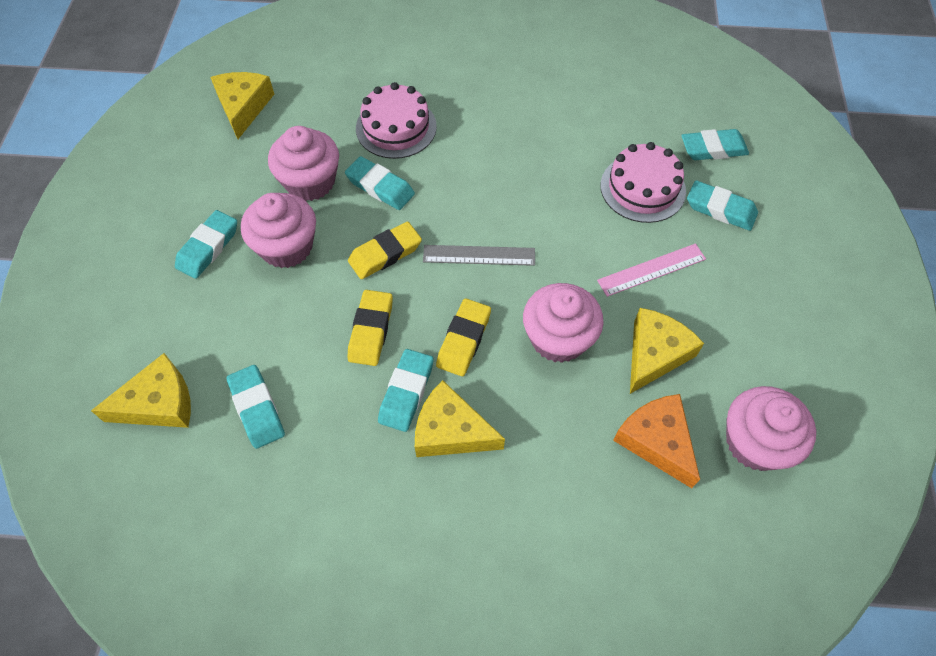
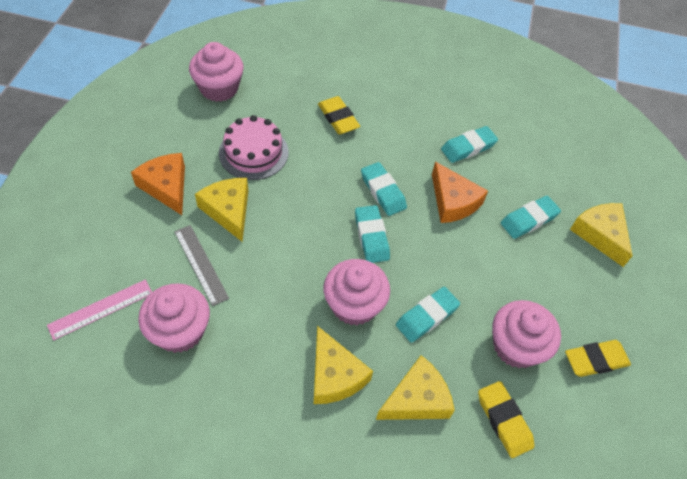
orange cheese: 1 -> 2
pink cake: 2 -> 1
turquoise eraser: 6 -> 5

